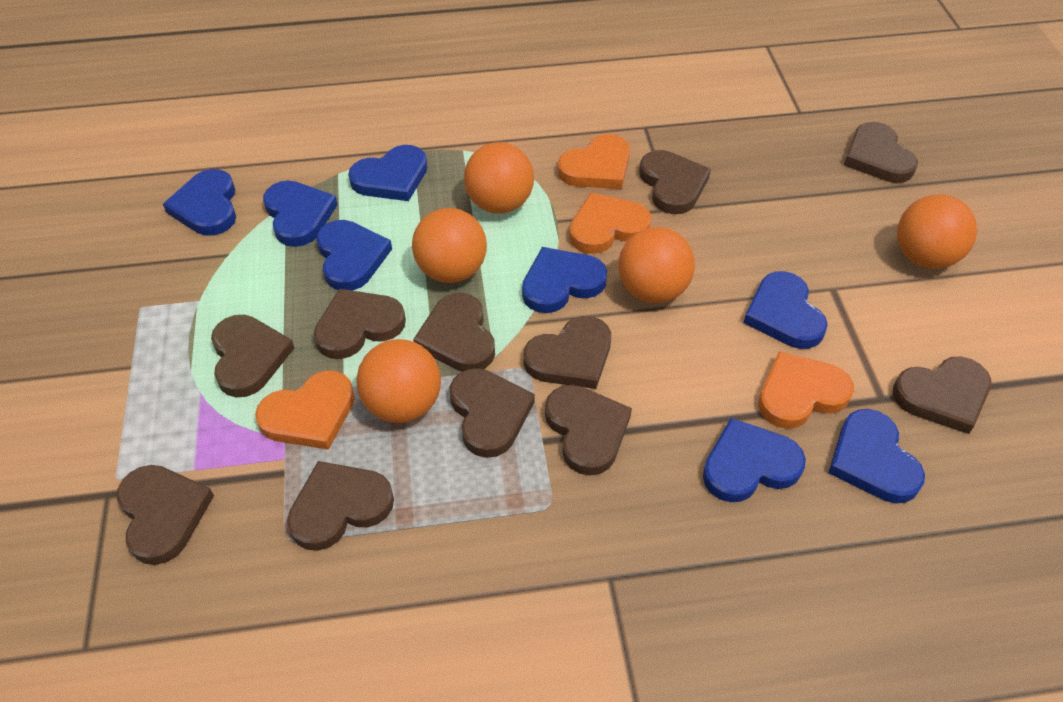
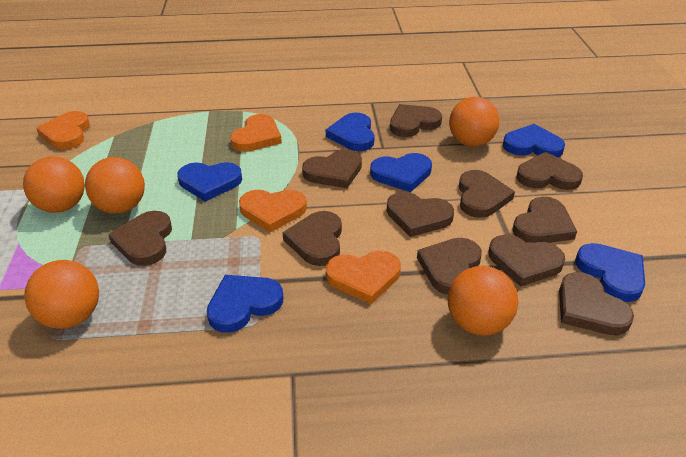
blue heart: 8 -> 6

